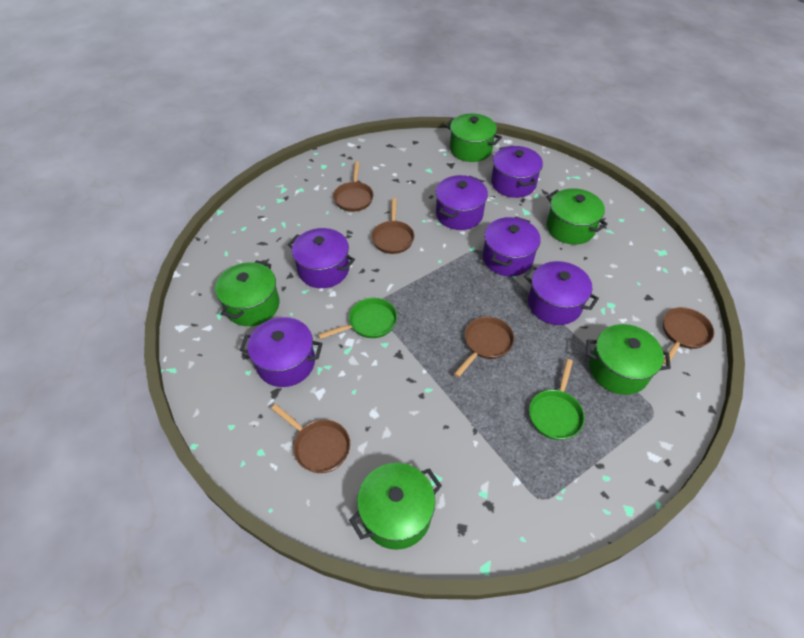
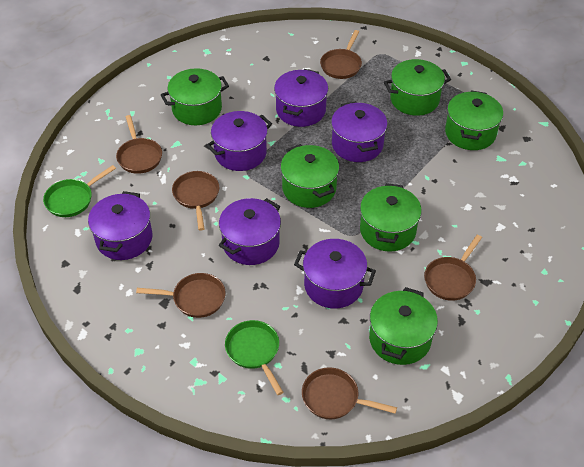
brown pan: 5 -> 6
green pot: 5 -> 6

